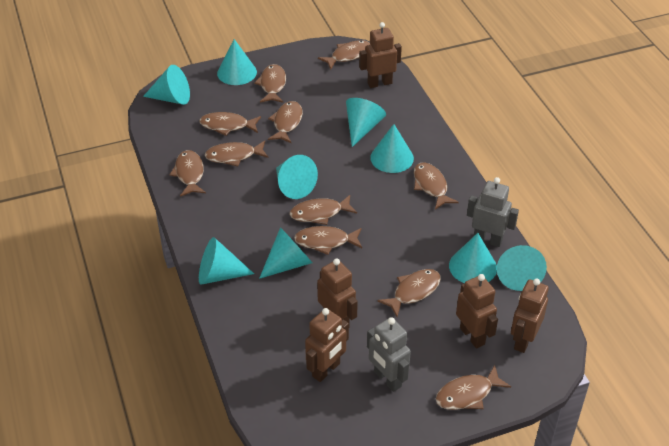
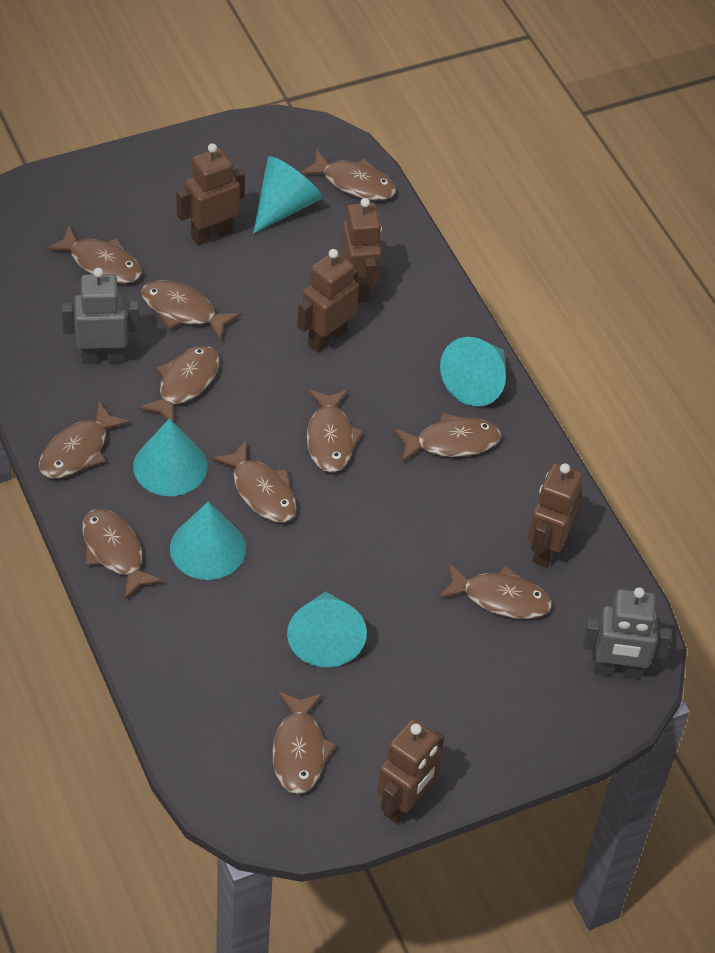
turquoise cone: 9 -> 5

